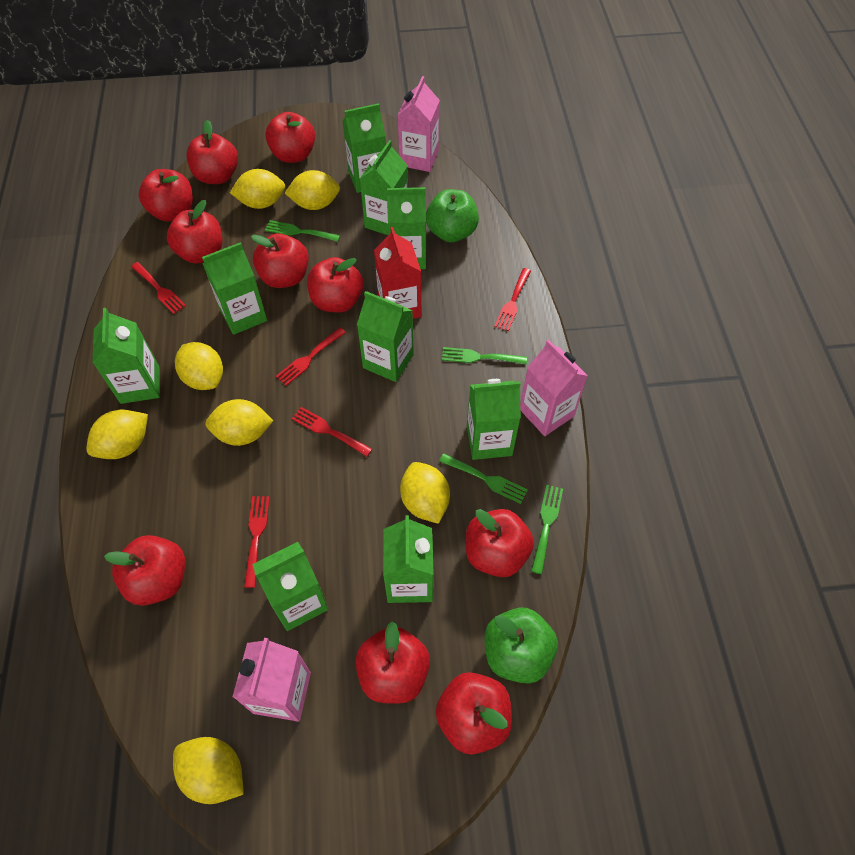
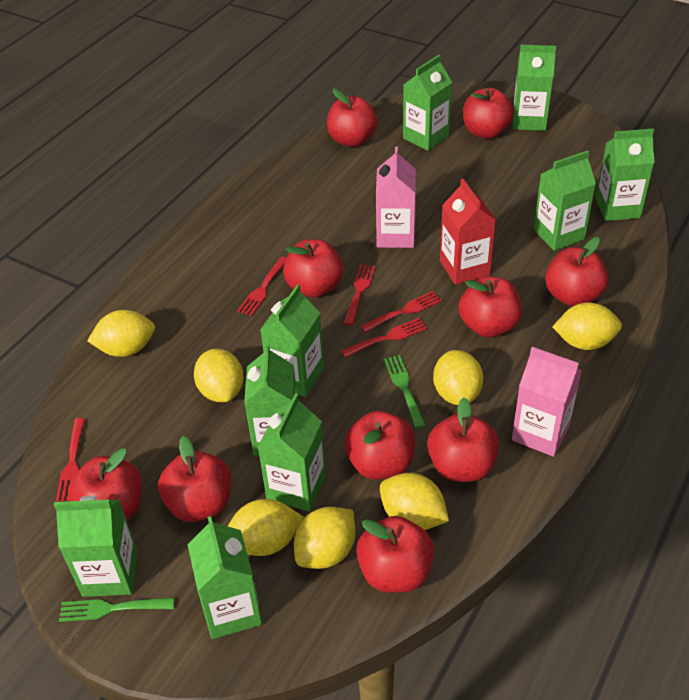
green apple: 2 -> 0
green fork: 4 -> 2
pink carton: 3 -> 2

